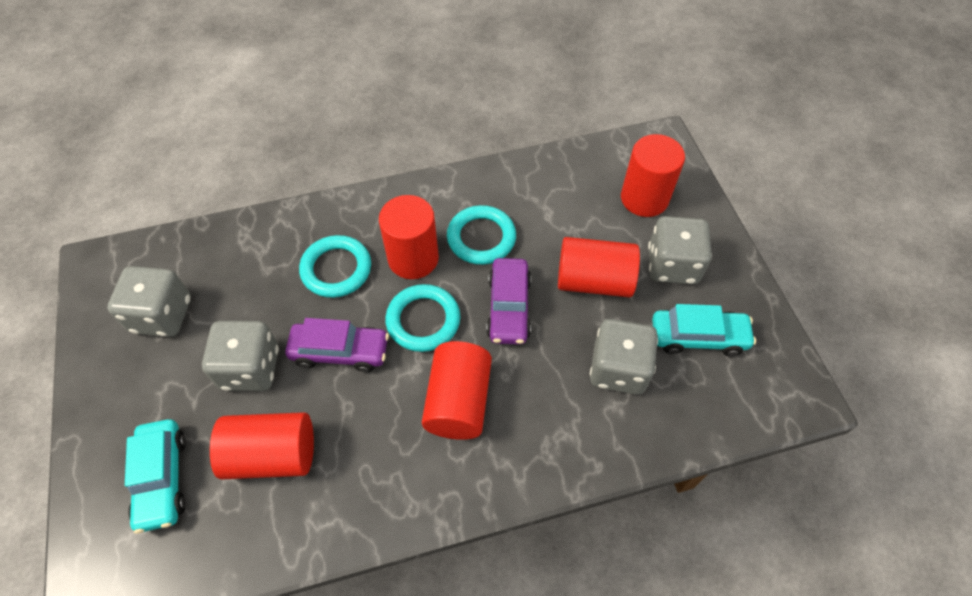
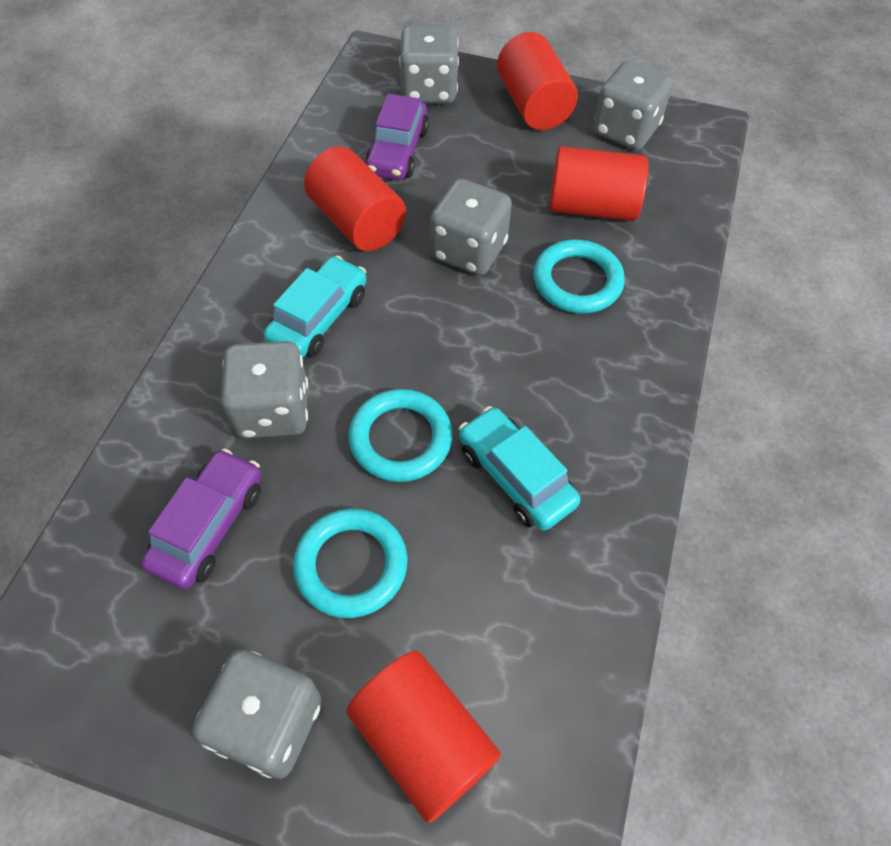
grey dice: 4 -> 5
red cylinder: 5 -> 4

